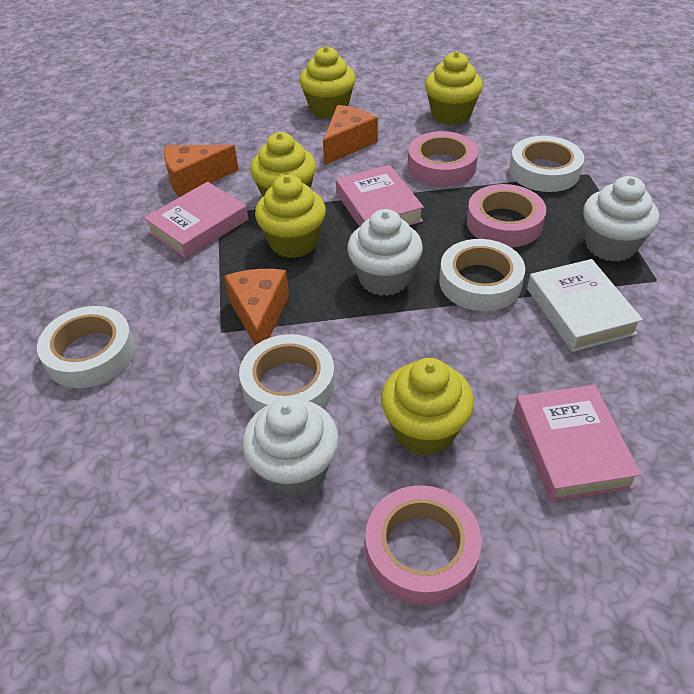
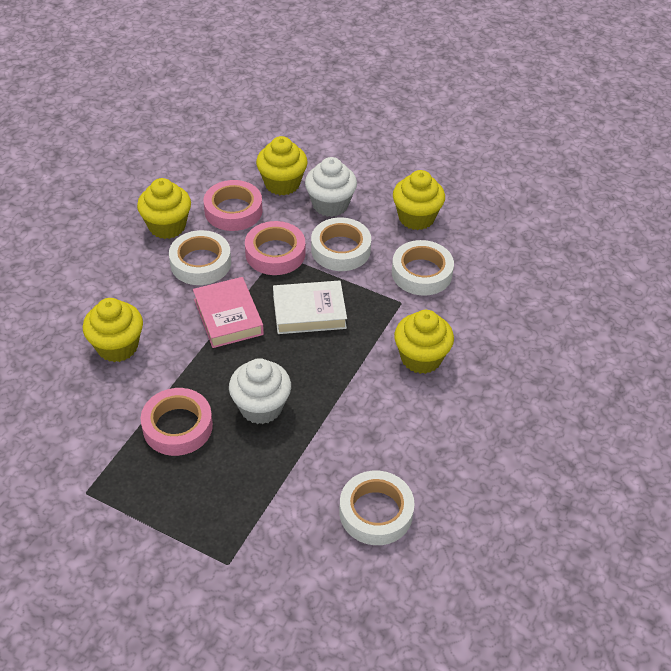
orange cheese: 3 -> 0
pink book: 3 -> 1
white cupcake: 3 -> 2

